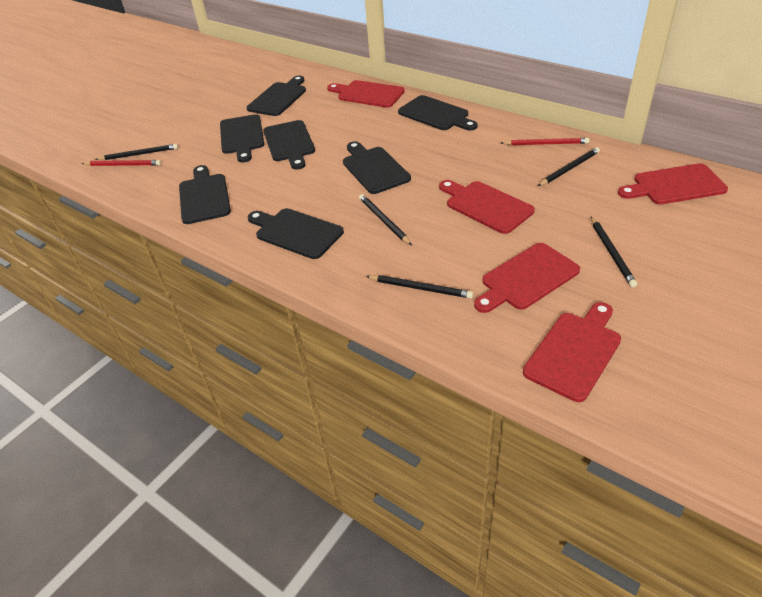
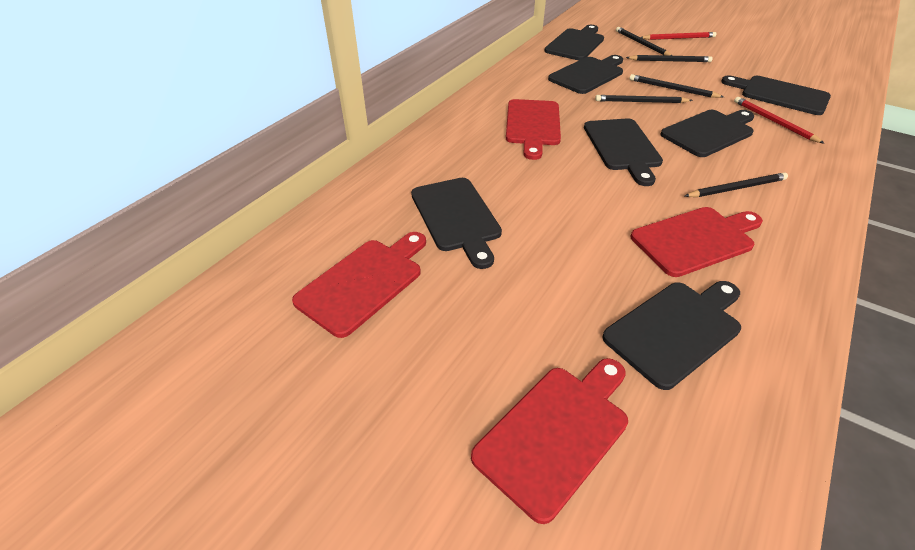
red cutting board: 5 -> 4

